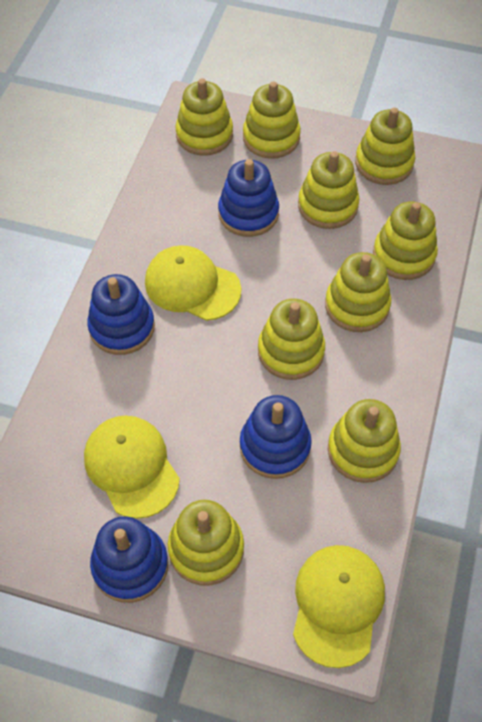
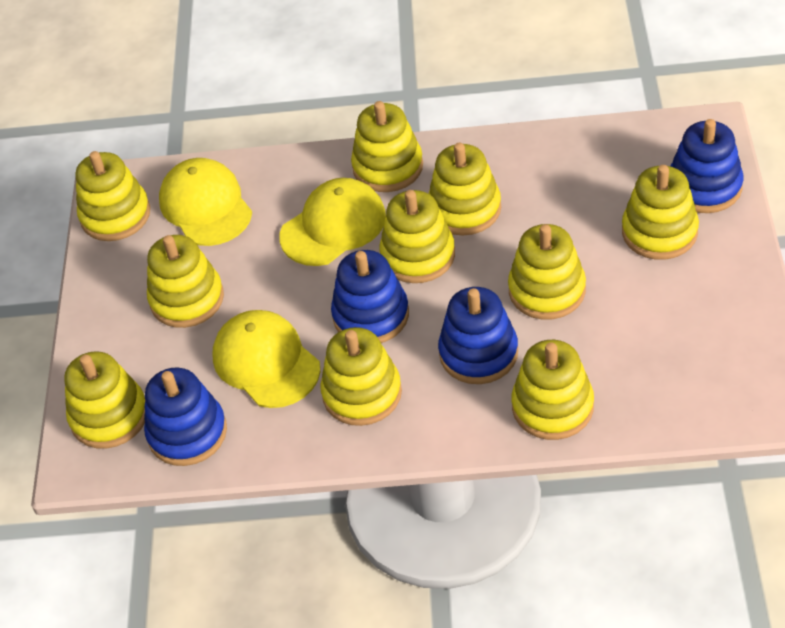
yellow stacking toy: 9 -> 10

